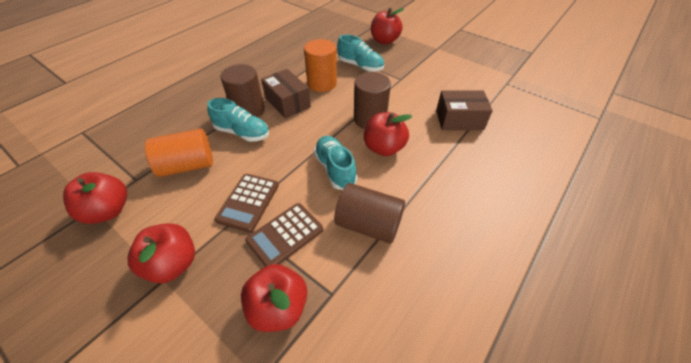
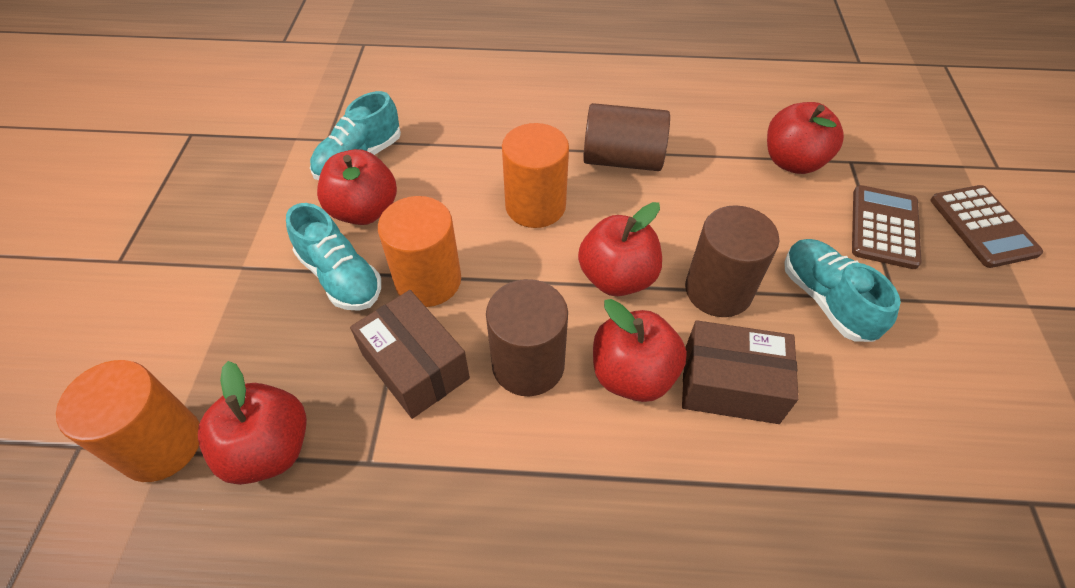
orange cylinder: 2 -> 3

